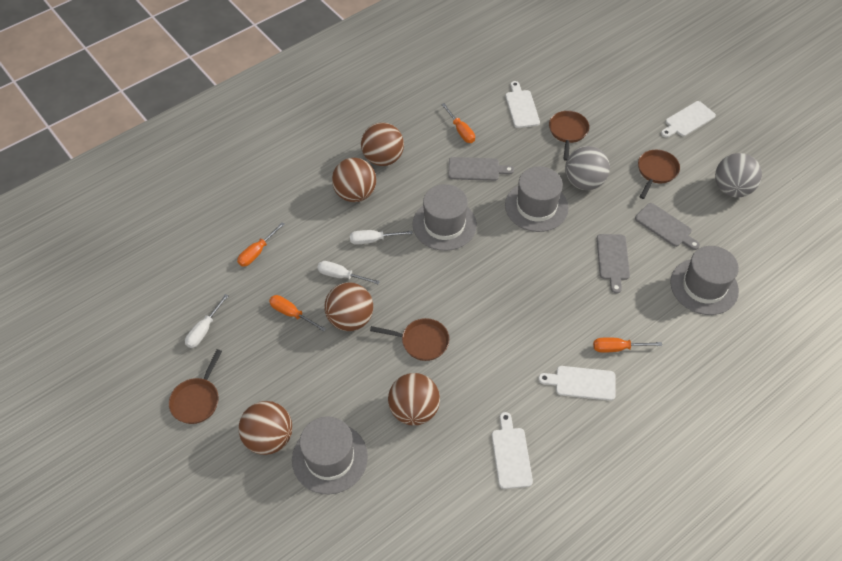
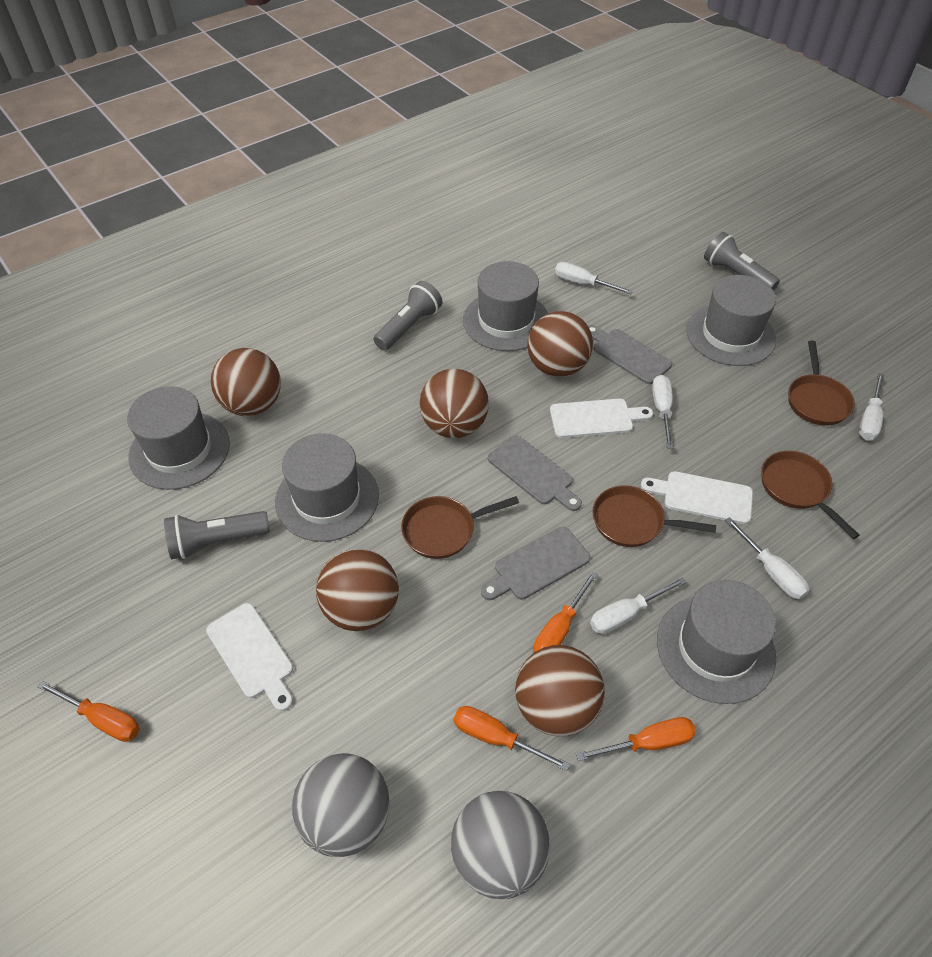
grey flashlight: 0 -> 3
grey hat: 4 -> 5
white cutting board: 4 -> 3
white screwdriver: 3 -> 5

